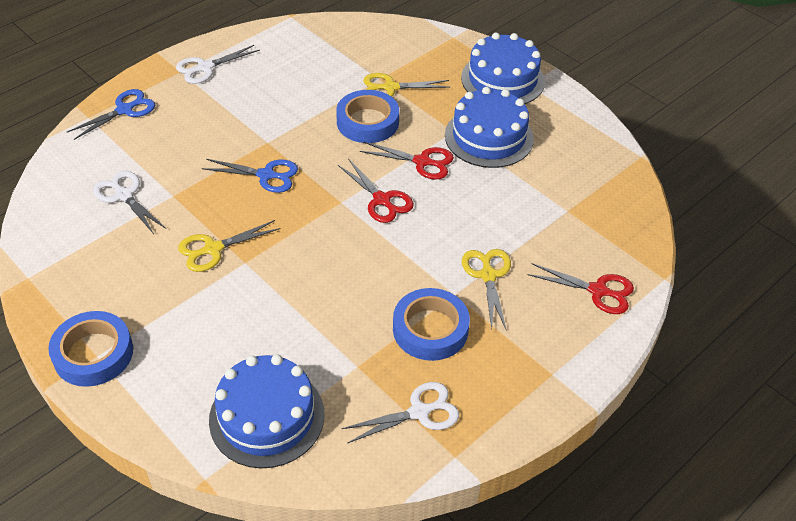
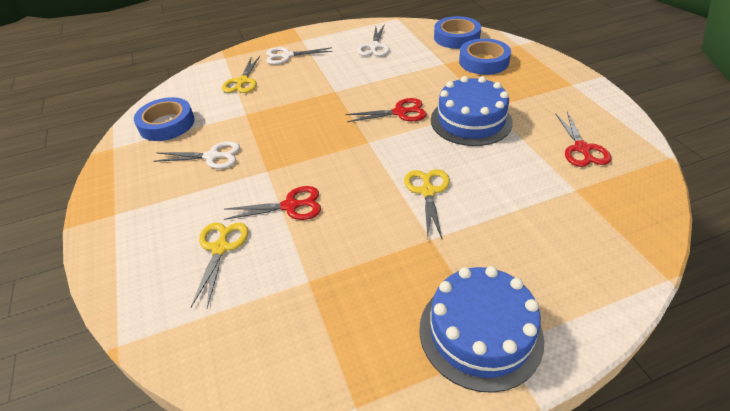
blue cake: 3 -> 2
blue scissors: 2 -> 0

